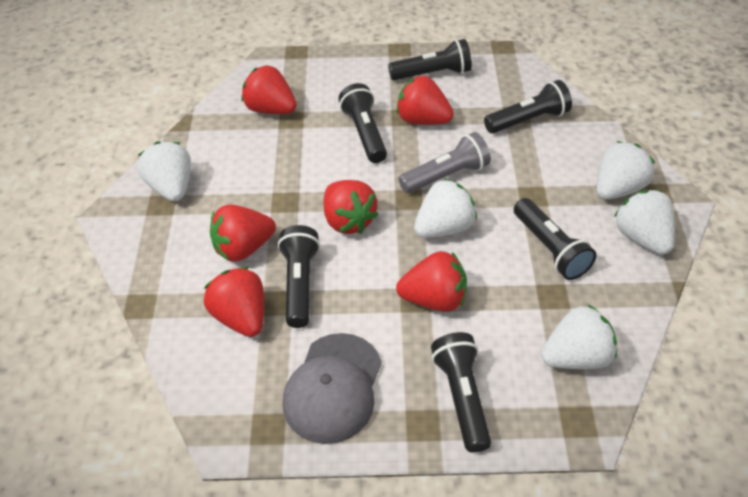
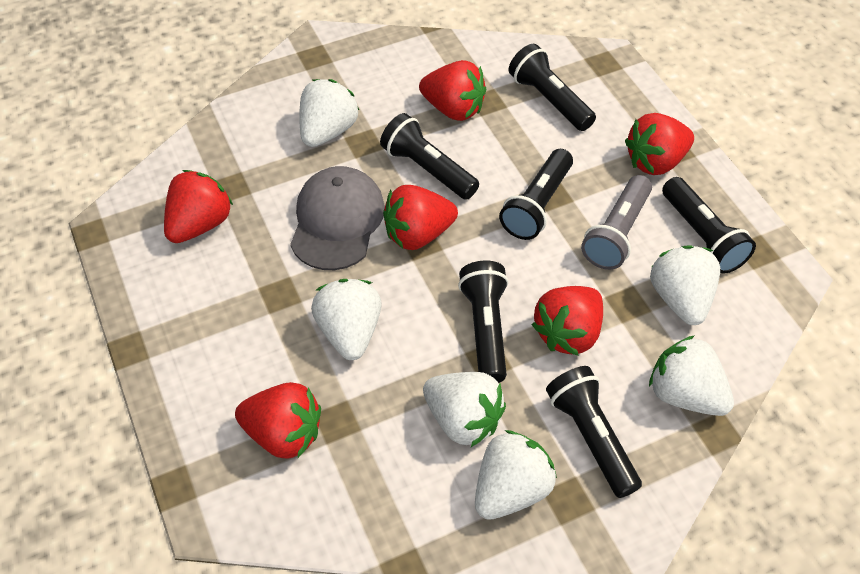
white strawberry: 5 -> 6

